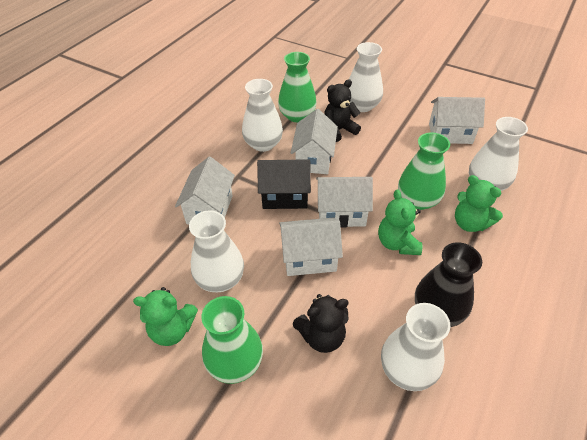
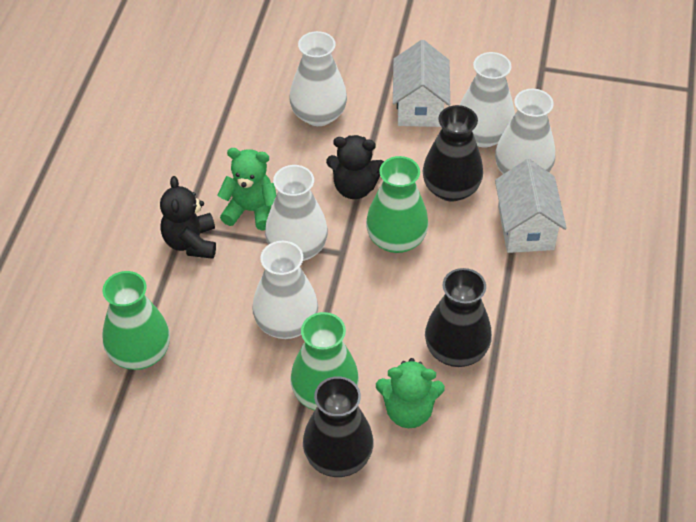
black house: 1 -> 0
black vase: 1 -> 3
green teddy bear: 3 -> 2
white house: 5 -> 2

